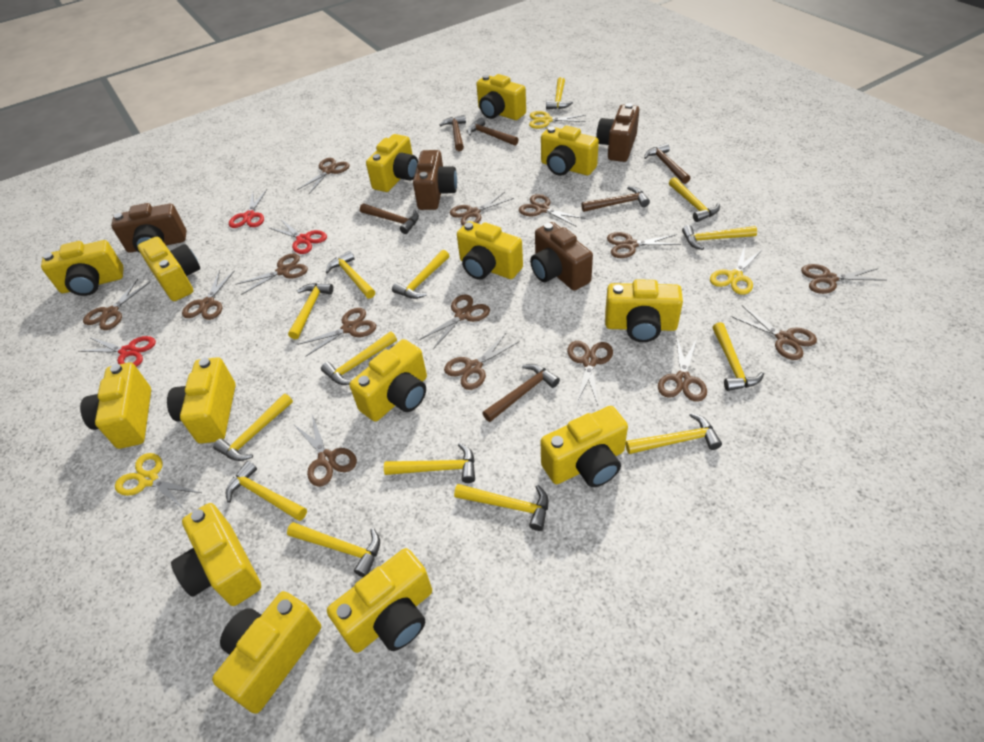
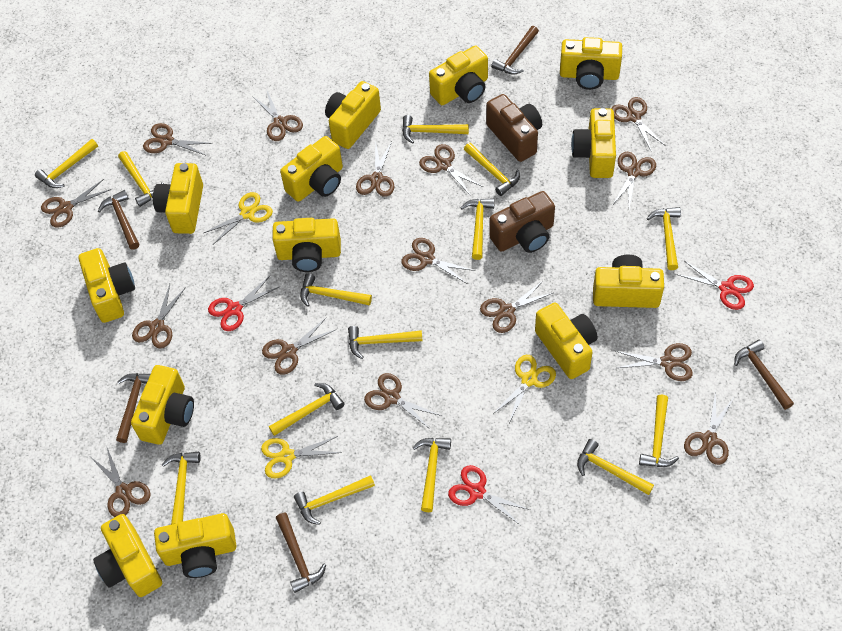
brown camera: 4 -> 2
brown hammer: 6 -> 5
yellow camera: 14 -> 13

